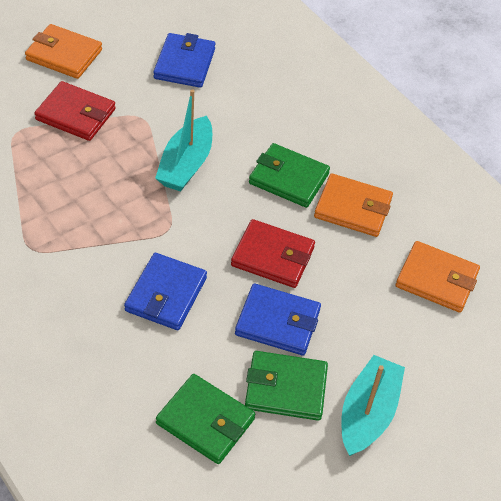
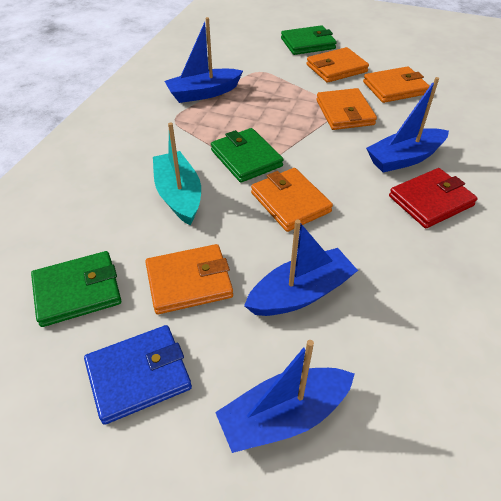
blue boat: 0 -> 4
blue wallet: 3 -> 1
orange wallet: 3 -> 5
red wallet: 2 -> 1
turquoise boat: 2 -> 1

